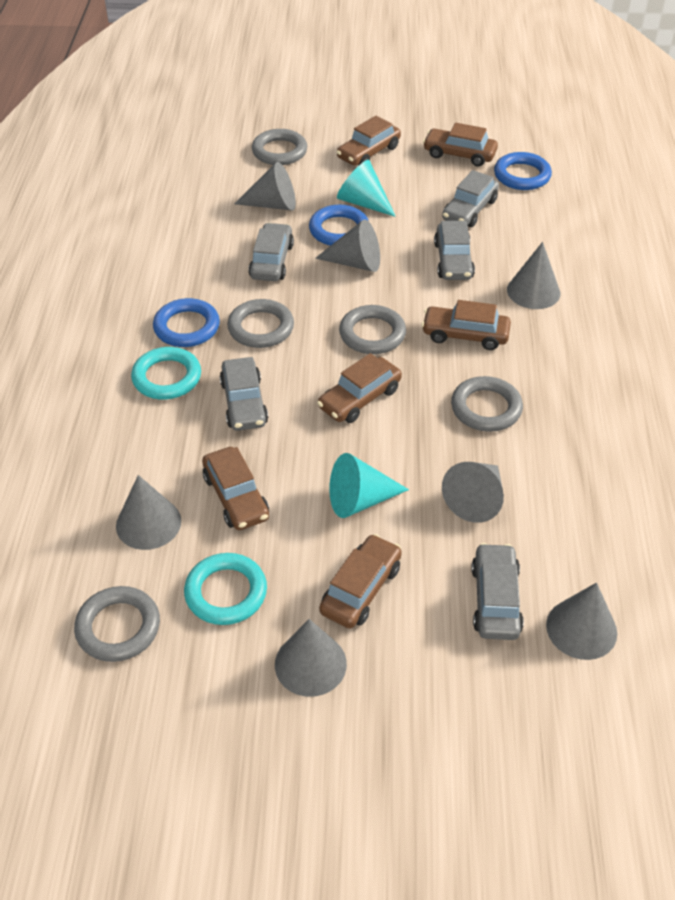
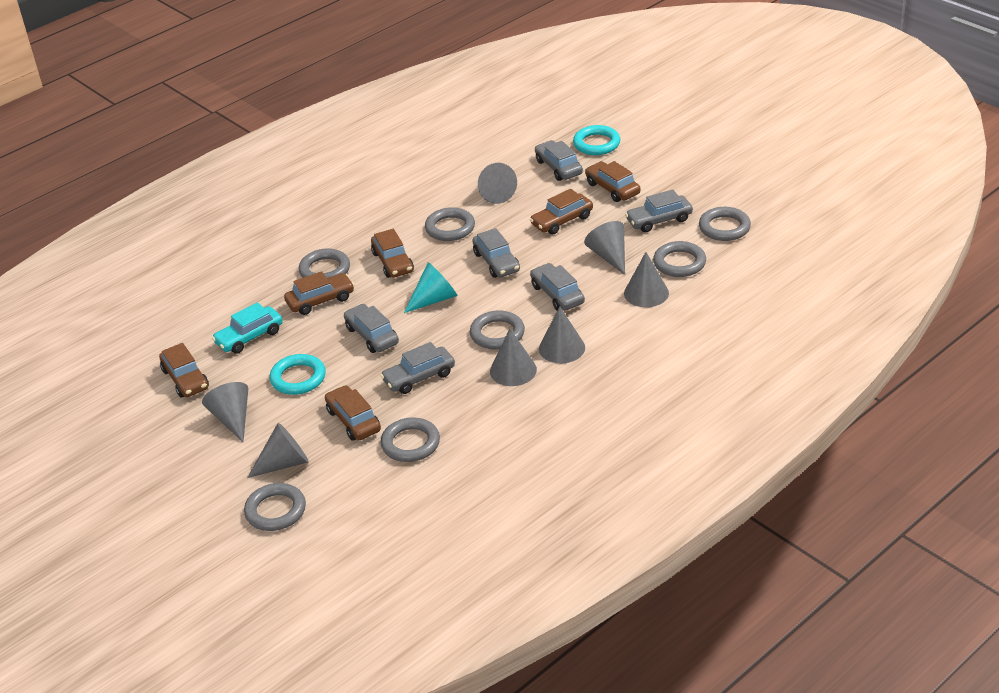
blue ring: 3 -> 0
grey car: 5 -> 6
grey ring: 5 -> 7
turquoise car: 0 -> 1
turquoise cone: 2 -> 1

